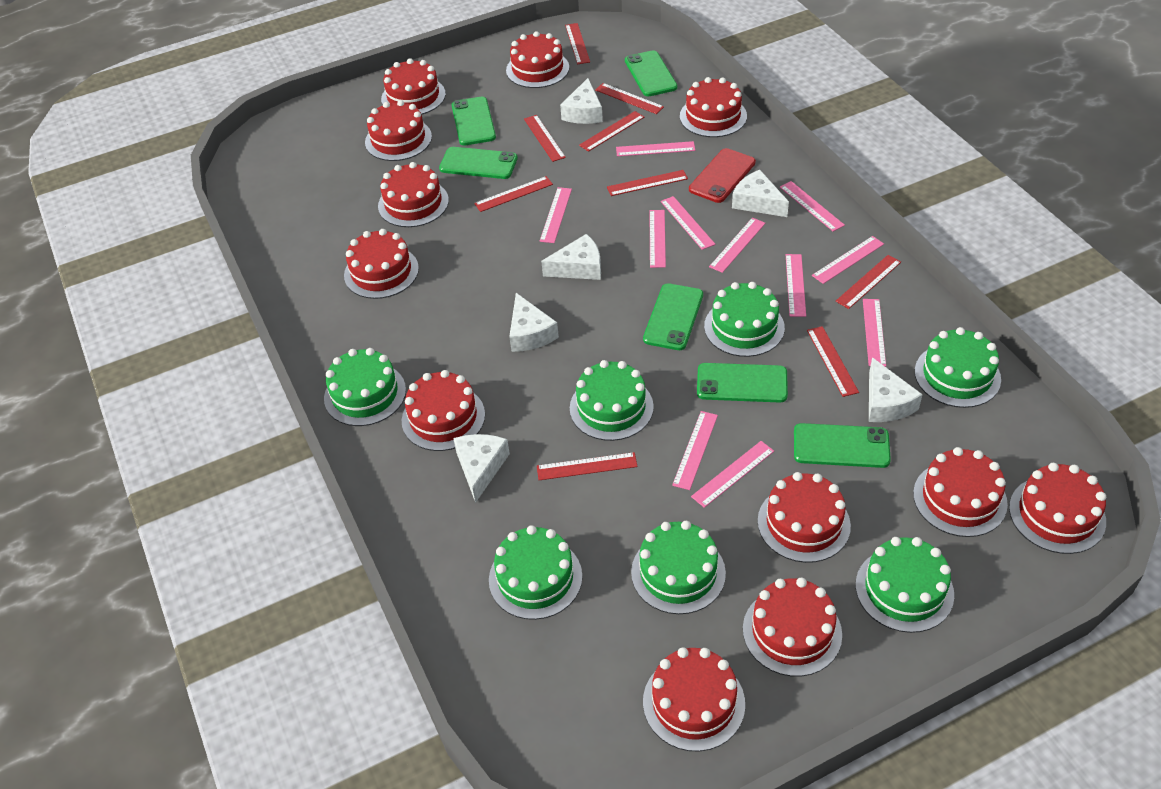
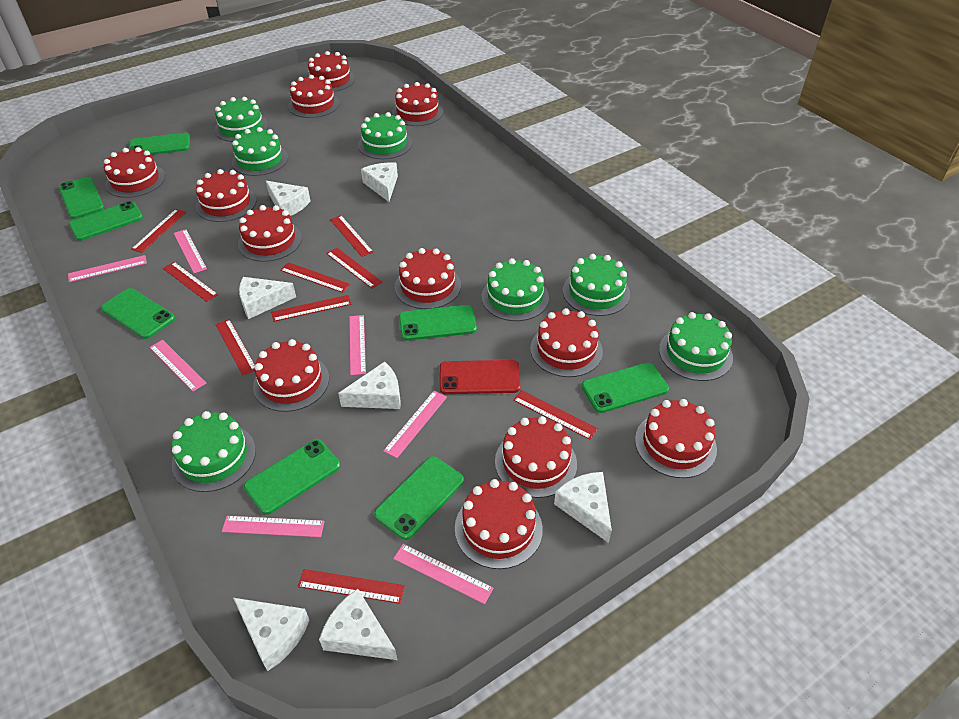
green phone: 6 -> 8
pink ruler: 11 -> 7
white cheese: 6 -> 7

